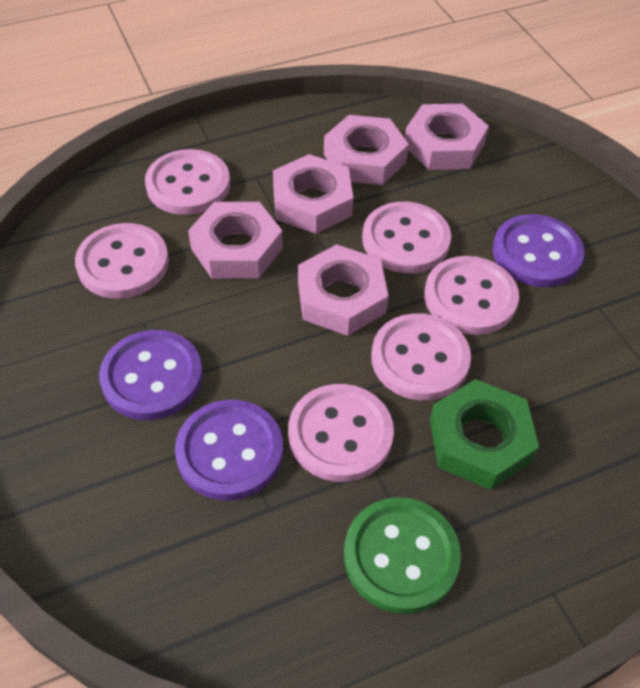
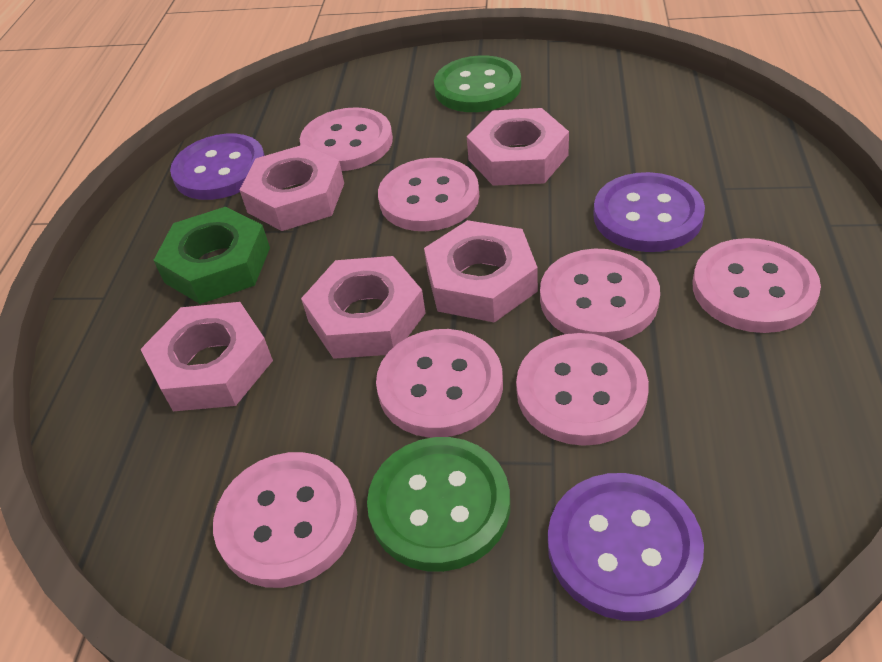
green button: 1 -> 2
pink button: 6 -> 7

